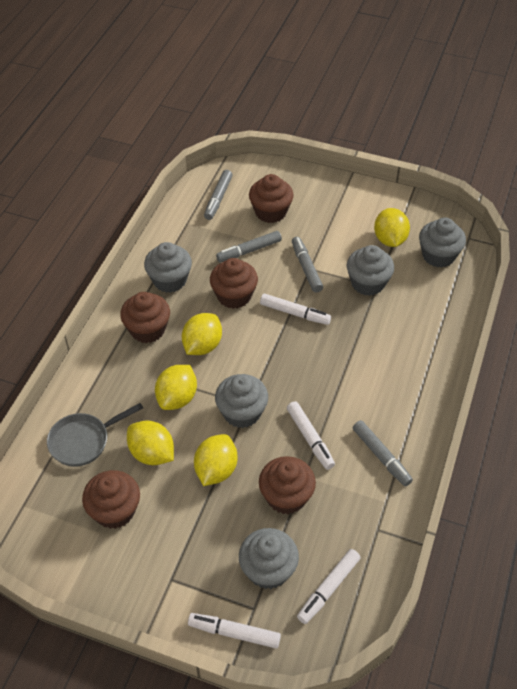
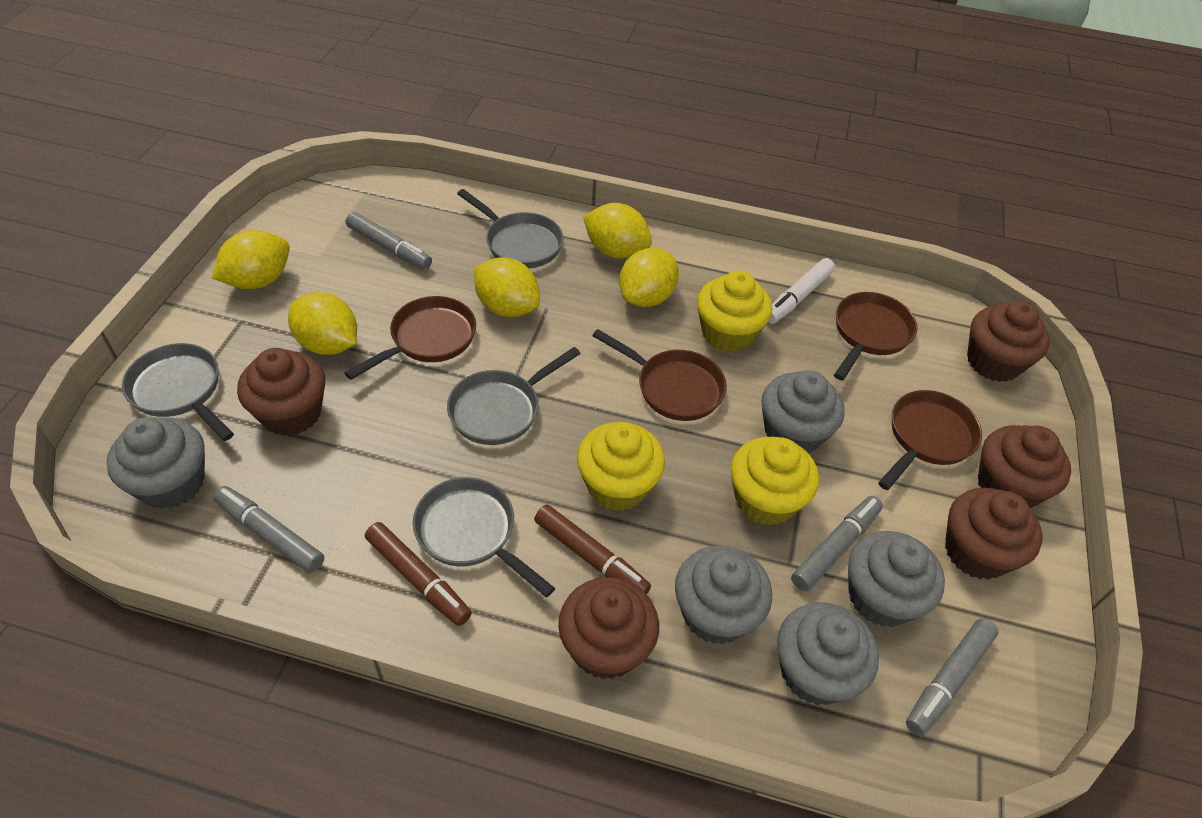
brown marker: 0 -> 2
brown pan: 0 -> 4
grey pan: 1 -> 4
white marker: 4 -> 1
yellow cupcake: 0 -> 3

